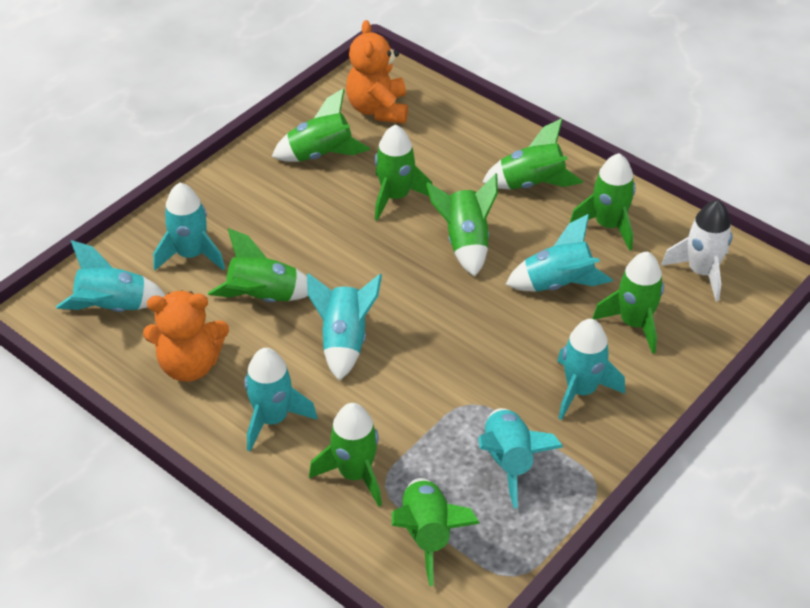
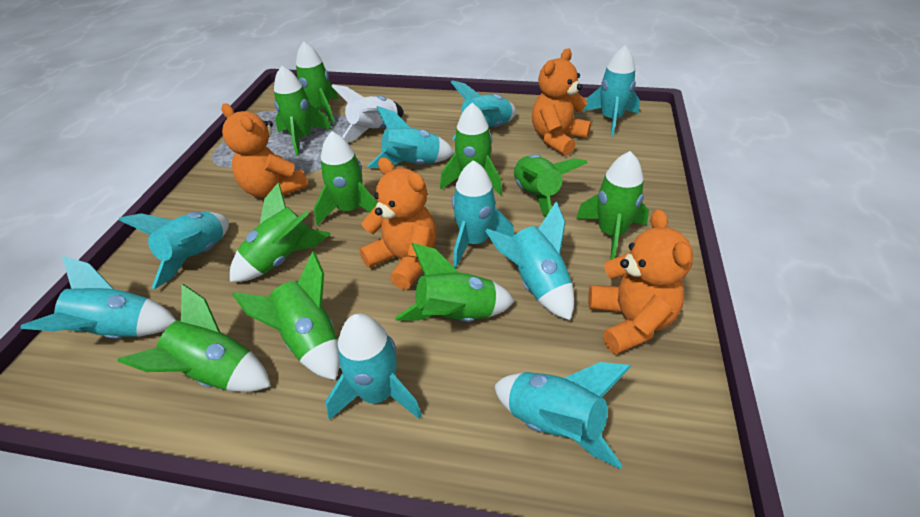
green rocket: 9 -> 10
orange teddy bear: 2 -> 4
turquoise rocket: 7 -> 9

